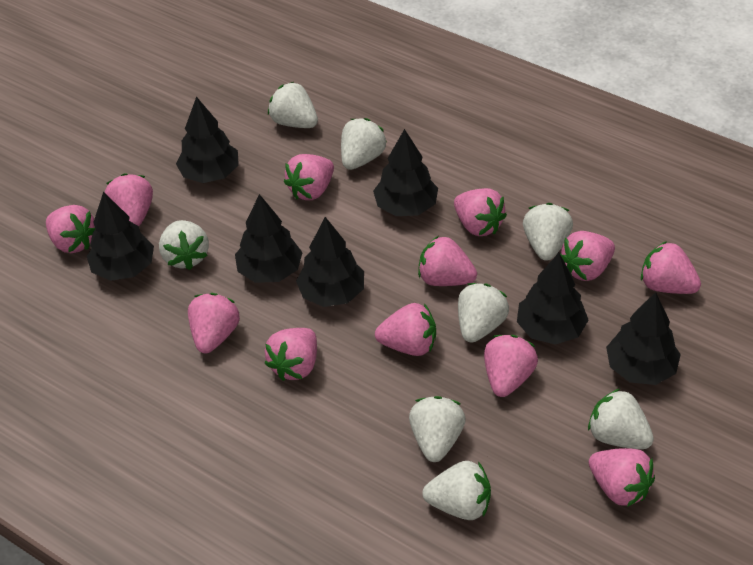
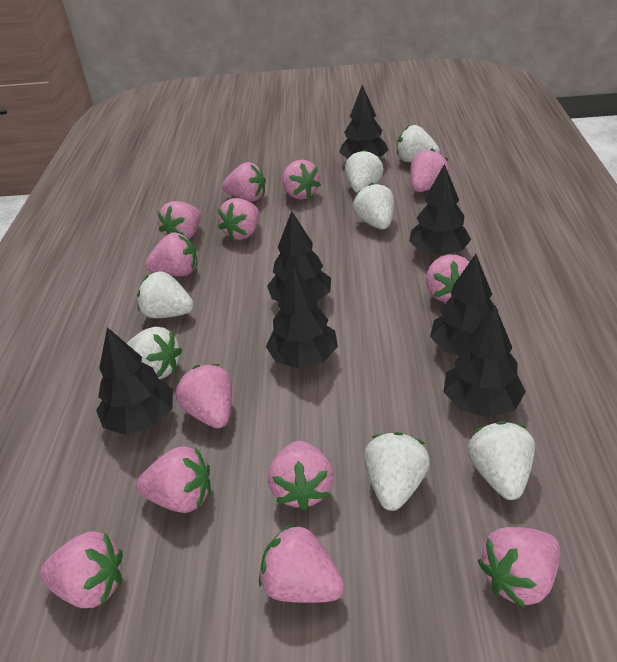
pink strawberry: 12 -> 13
white strawberry: 8 -> 7

